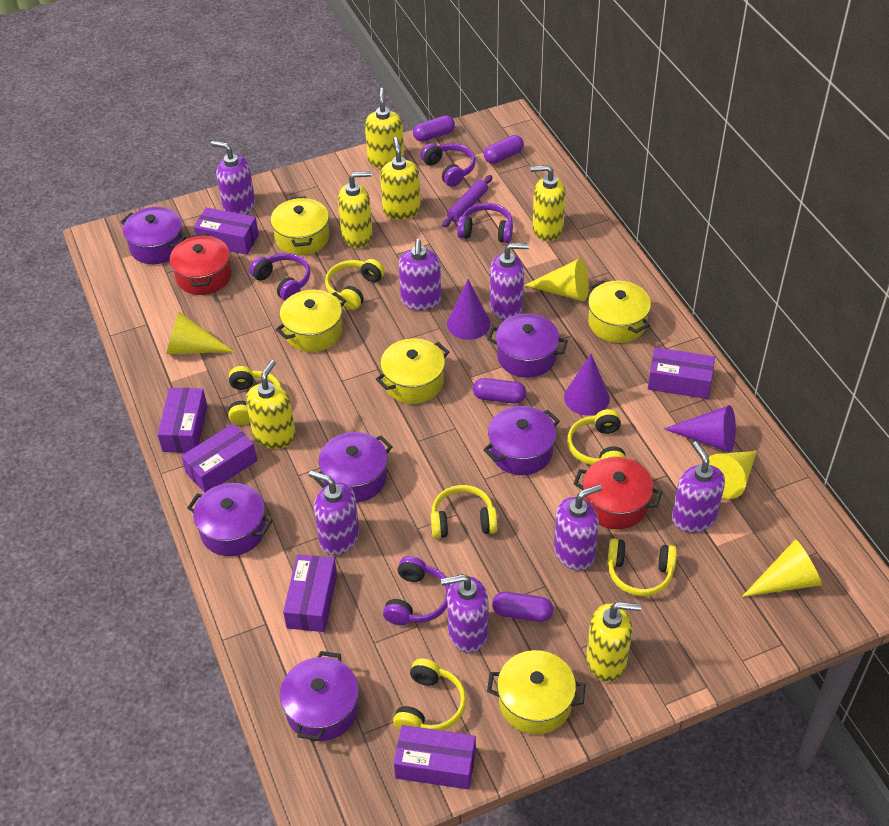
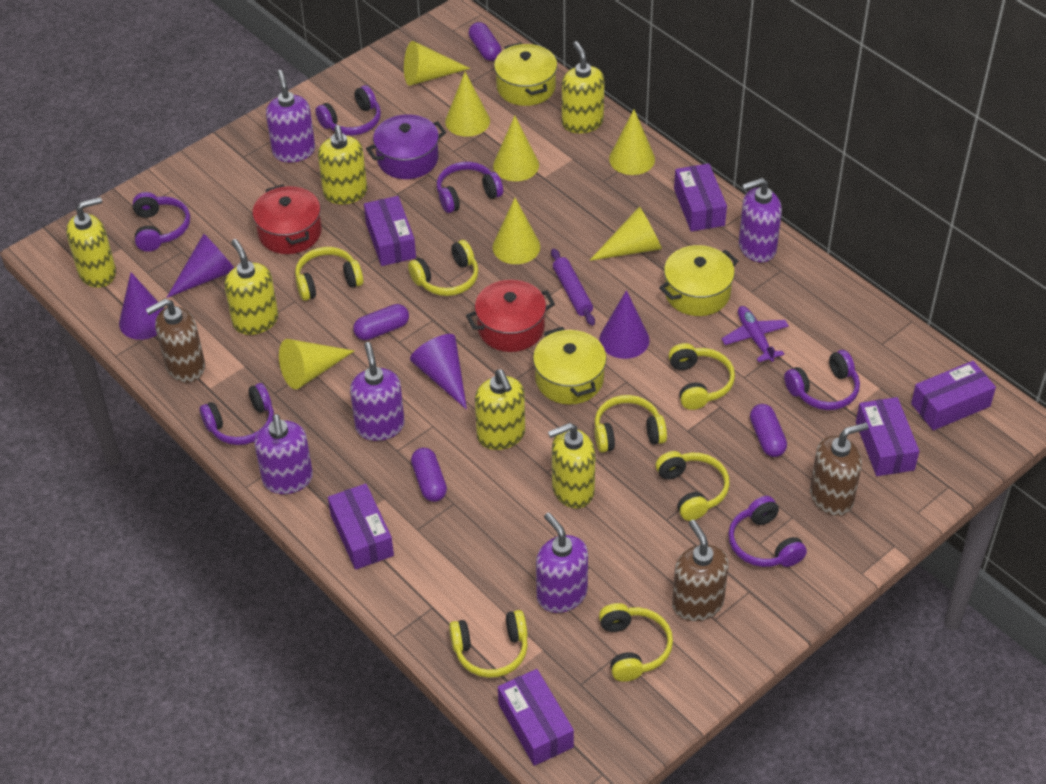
brown soap dispenser: 0 -> 3
purple cone: 3 -> 4
purple headphones: 4 -> 6
purple plane: 0 -> 1
purple pot: 6 -> 1
purple soap dispenser: 7 -> 5
yellow cone: 4 -> 7
yellow headphones: 6 -> 7
yellow pot: 5 -> 3

